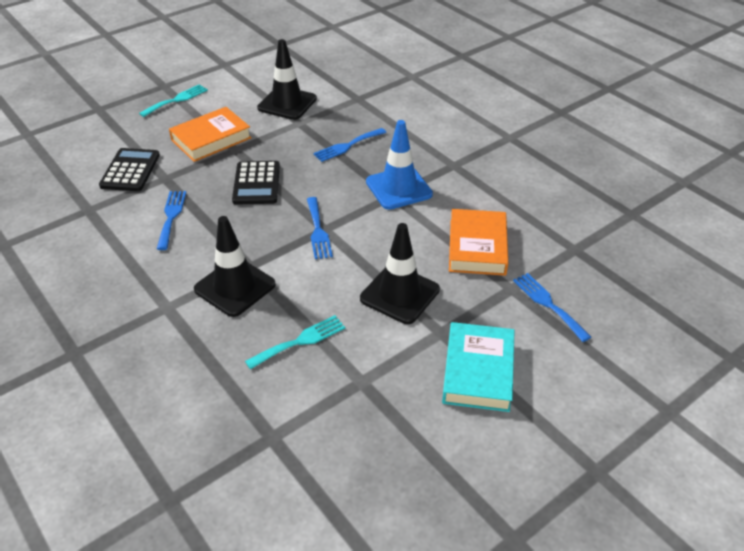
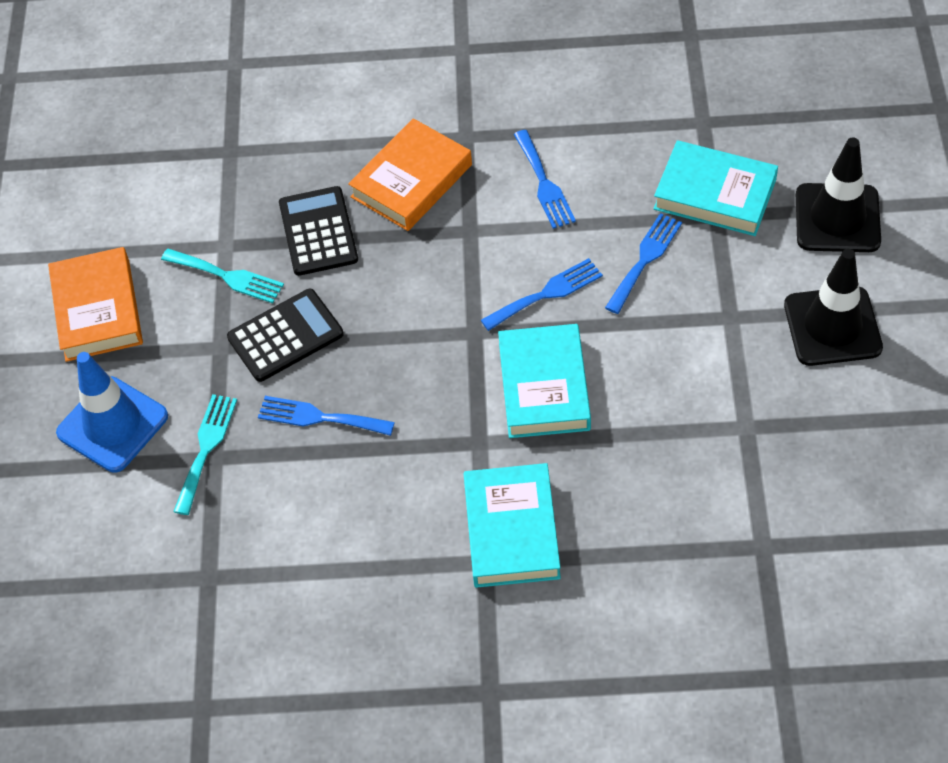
black traffic cone: 3 -> 2
turquoise book: 1 -> 3

